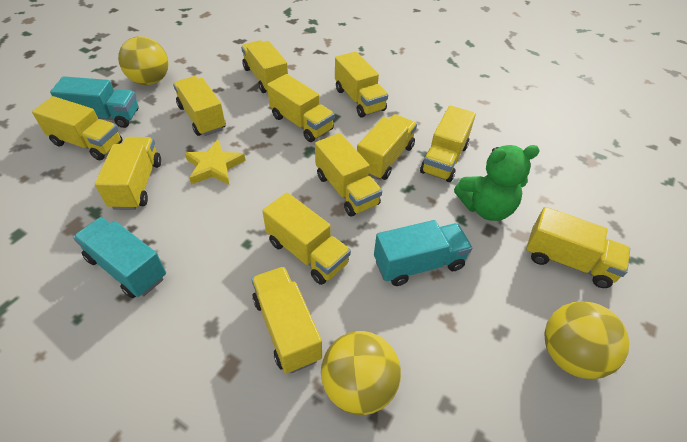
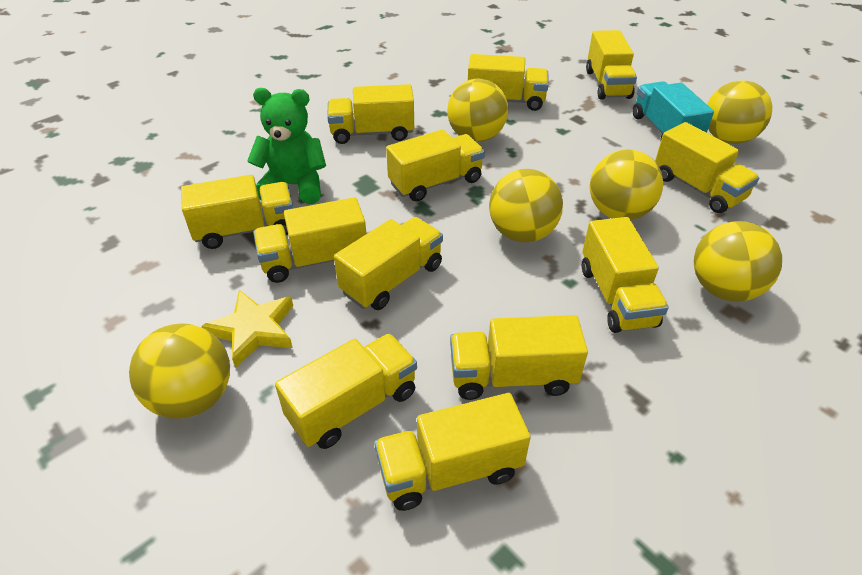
turquoise truck: 3 -> 1
yellow ball: 3 -> 6

